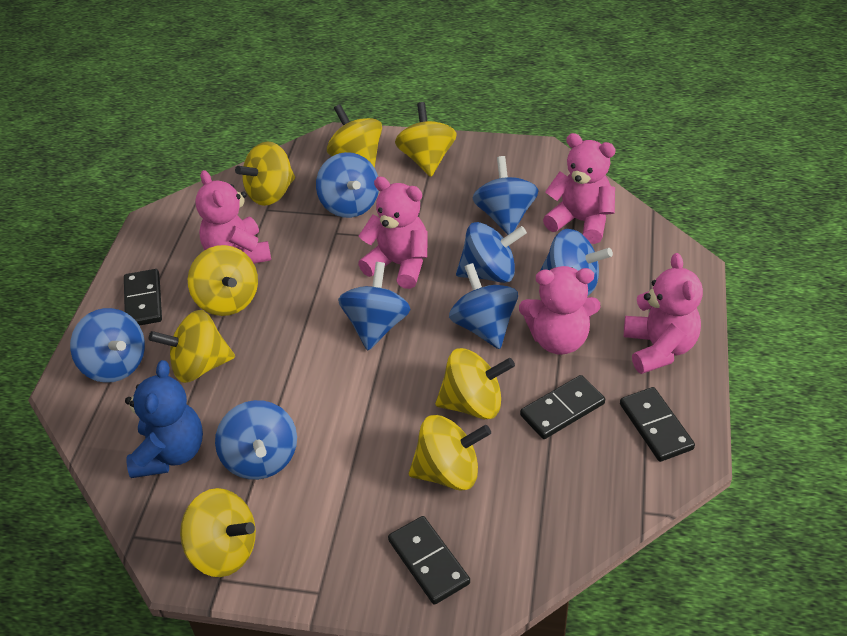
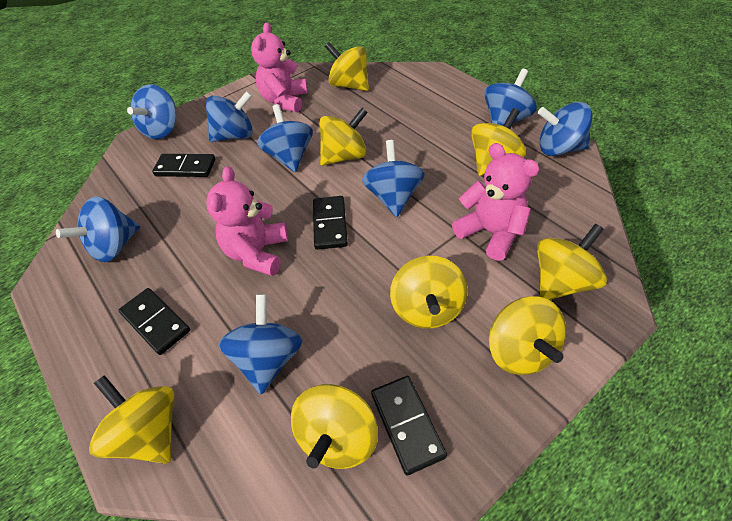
blue teddy bear: 1 -> 0
pink teddy bear: 5 -> 3

